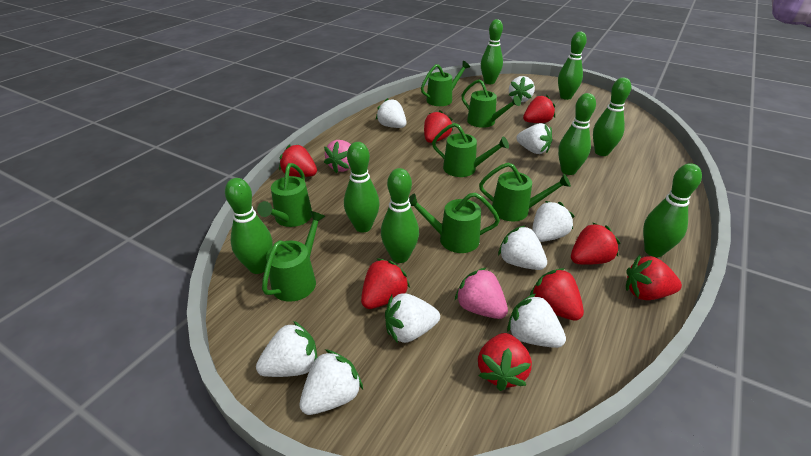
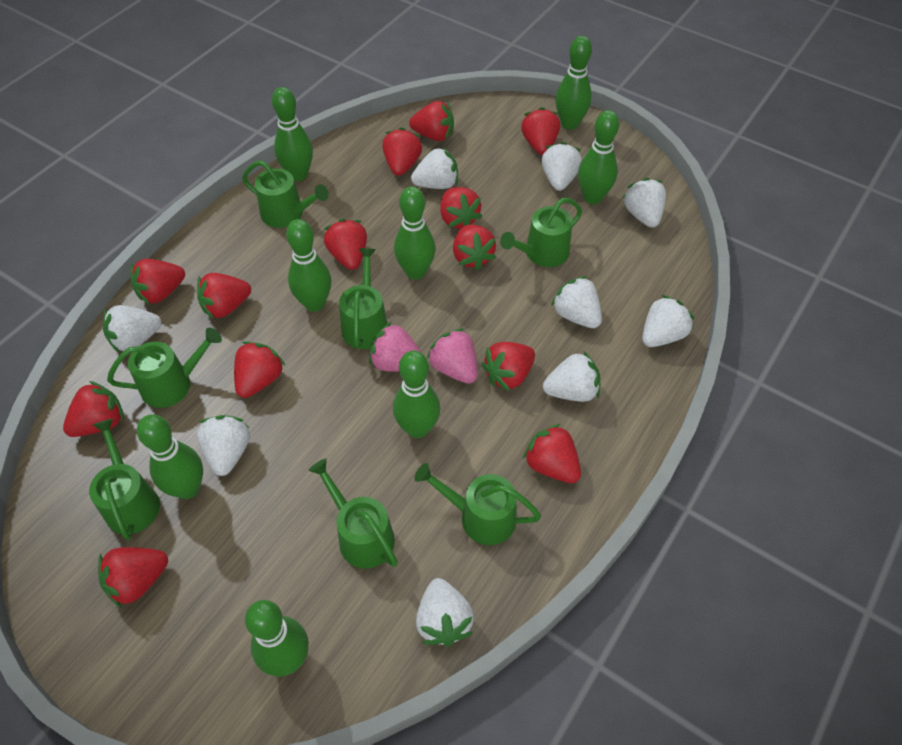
red strawberry: 8 -> 13

